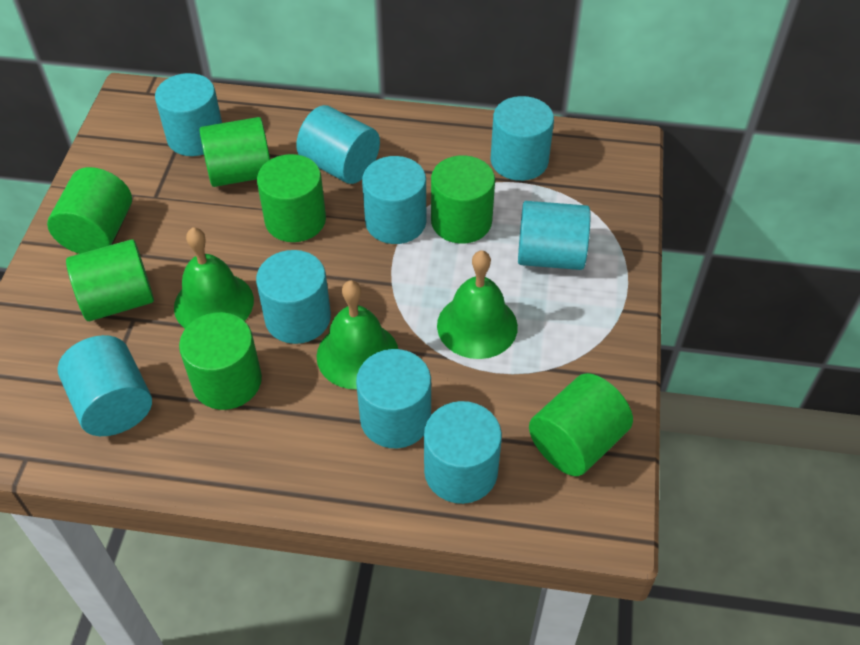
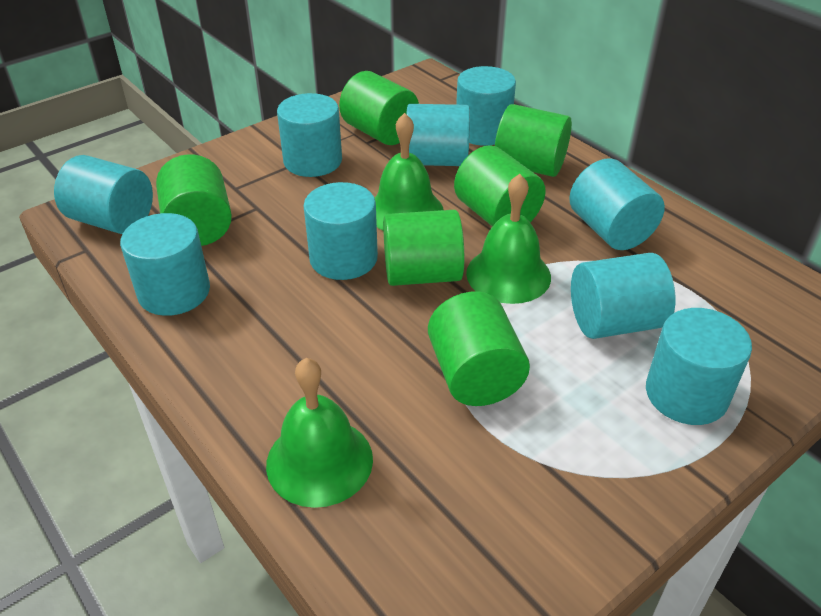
green cylinder: 7 -> 6

